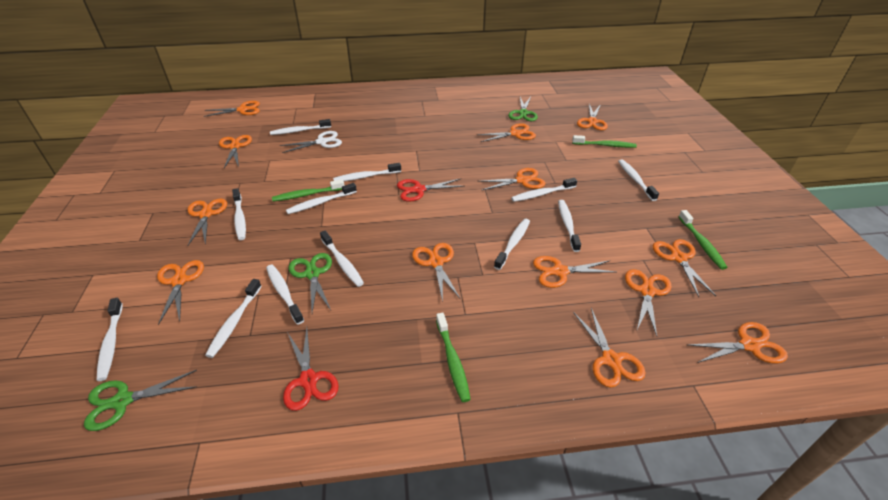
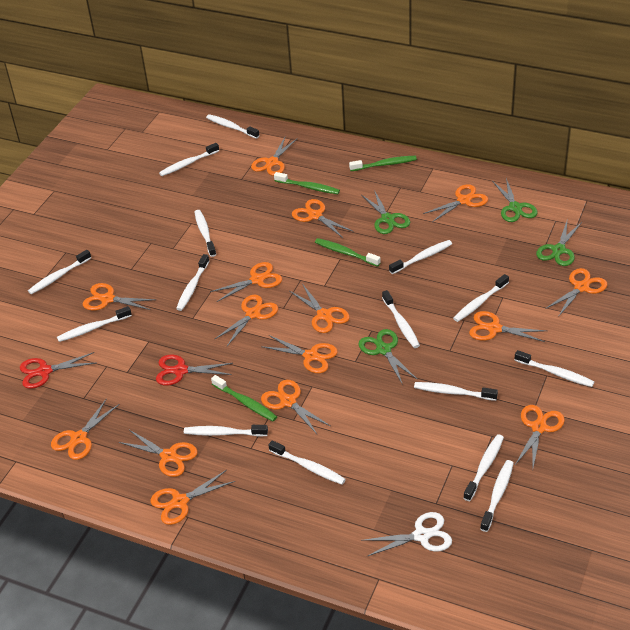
green scissors: 3 -> 4
orange scissors: 13 -> 15
white toothbrush: 12 -> 15

